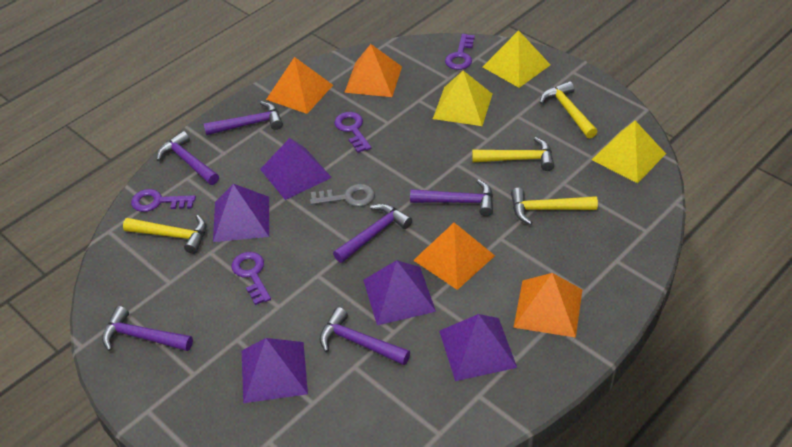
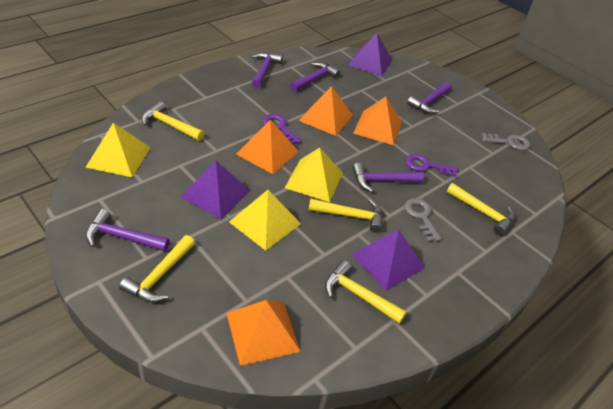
grey key: 1 -> 2
purple hammer: 6 -> 5
purple key: 4 -> 2
purple pyramid: 5 -> 3
yellow hammer: 4 -> 5

